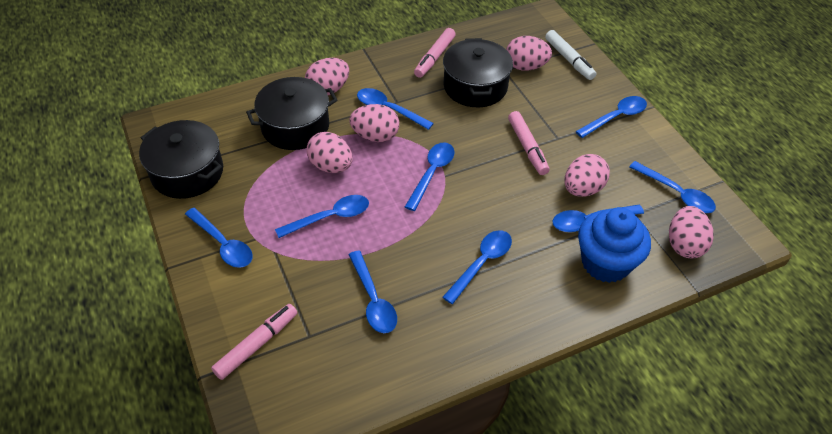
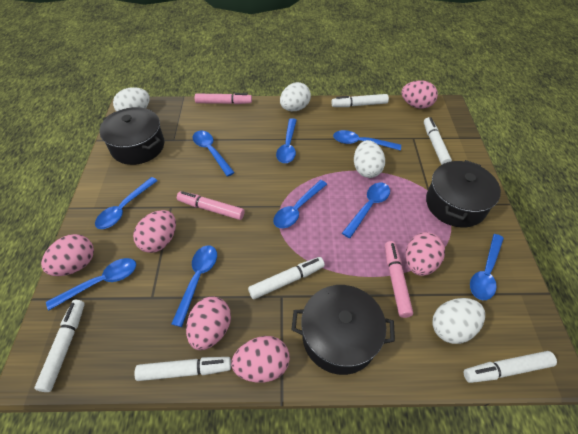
blue cupcake: 1 -> 0
white egg: 0 -> 4
white marker: 1 -> 6

